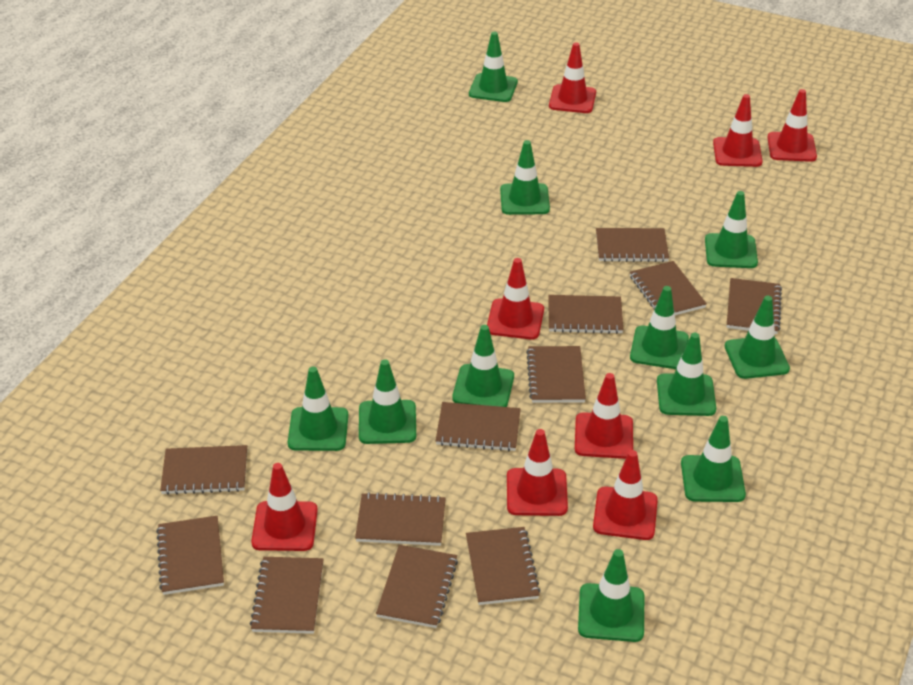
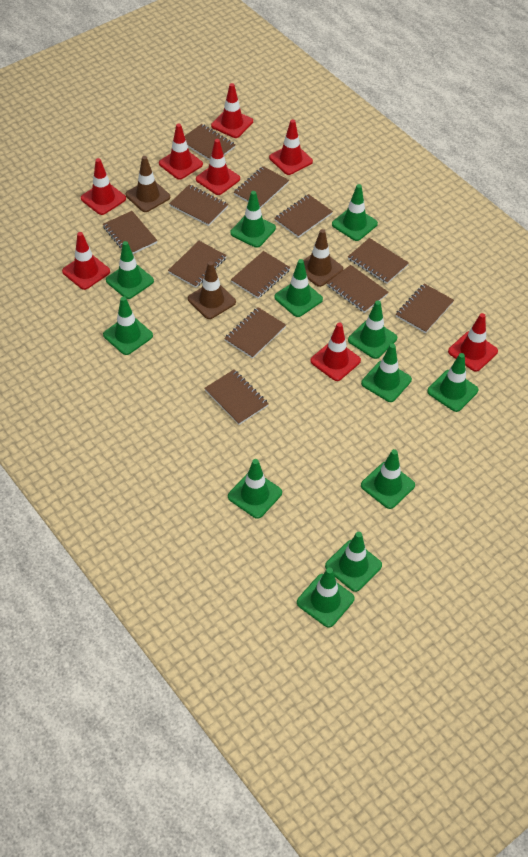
brown traffic cone: 0 -> 3
green traffic cone: 11 -> 12

